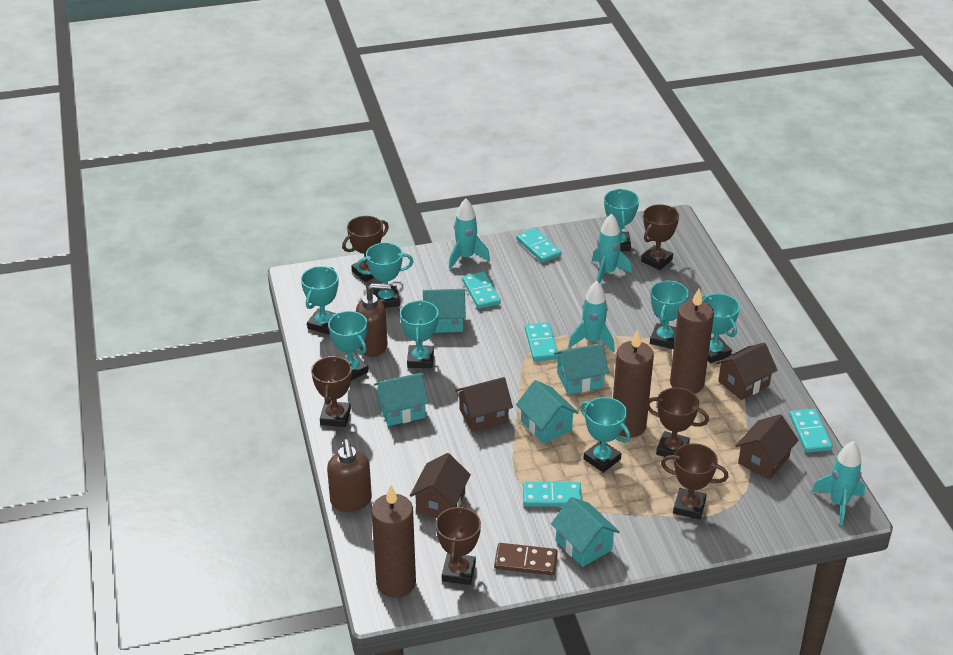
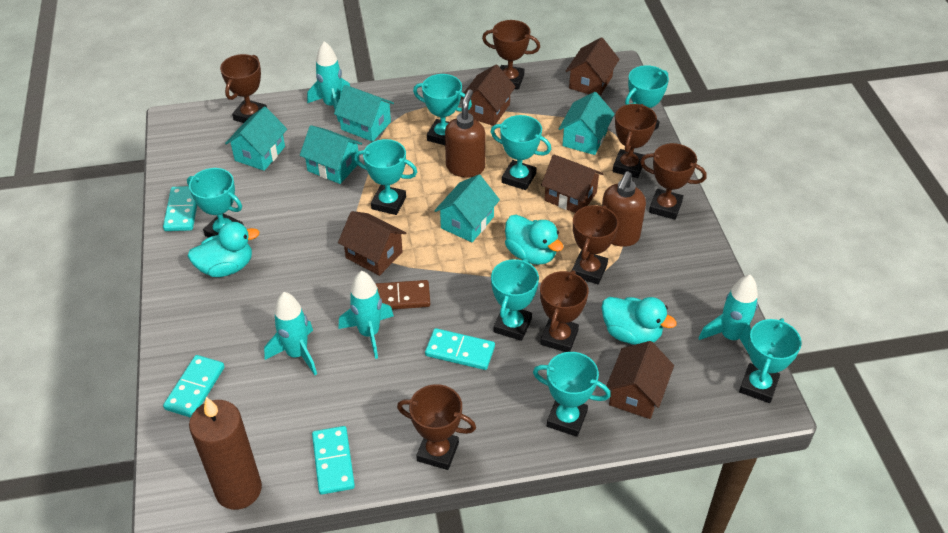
brown candle: 3 -> 1
brown house: 4 -> 5
brown trophy: 6 -> 7
turquoise domino: 5 -> 4
turquoise duck: 0 -> 3

